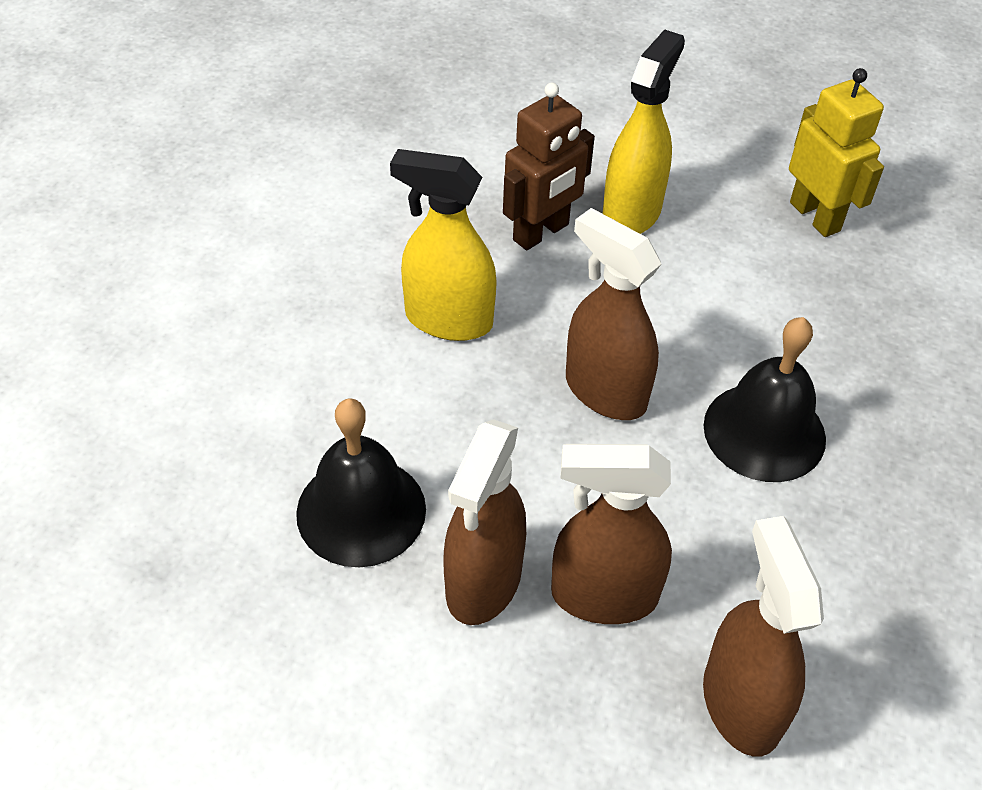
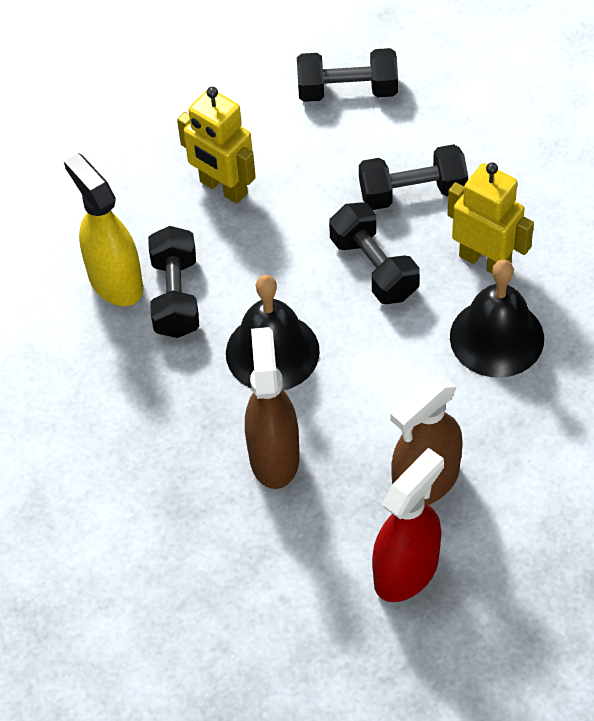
black dumbbell: 0 -> 4
brown robot: 1 -> 0
brown spray bottle: 4 -> 2
red spray bottle: 0 -> 1
yellow robot: 1 -> 2
yellow spray bottle: 2 -> 1

